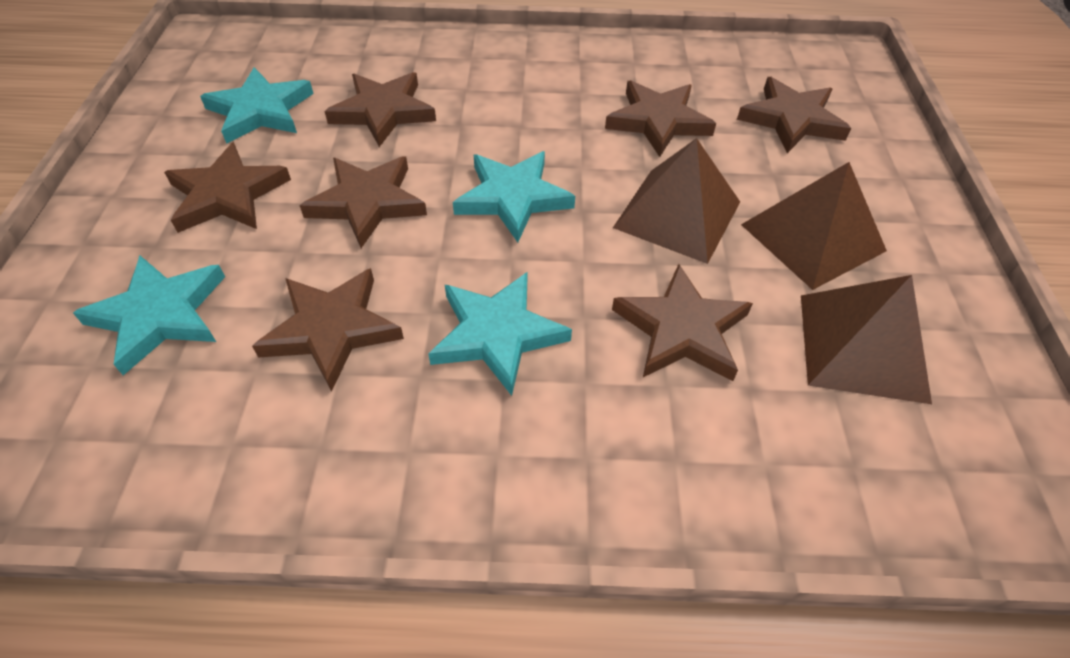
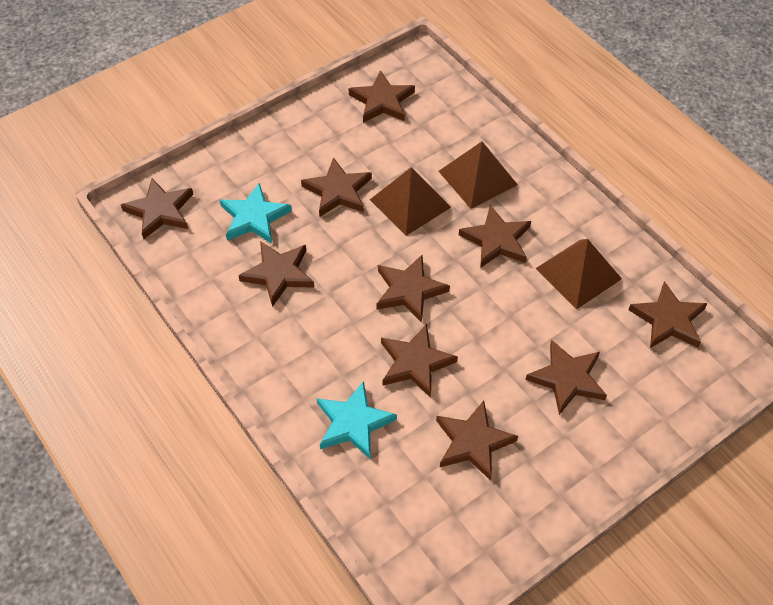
brown star: 7 -> 10
turquoise star: 4 -> 2

